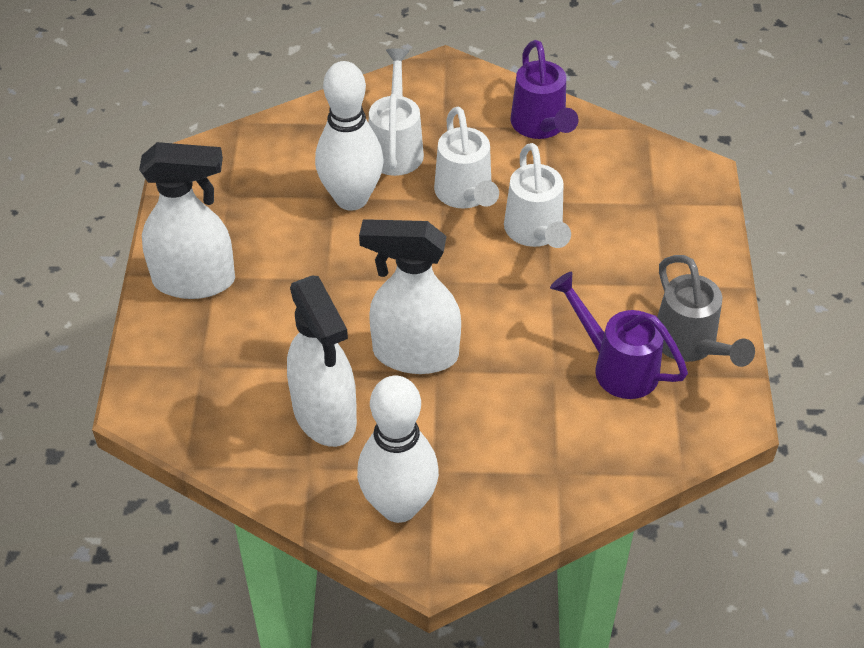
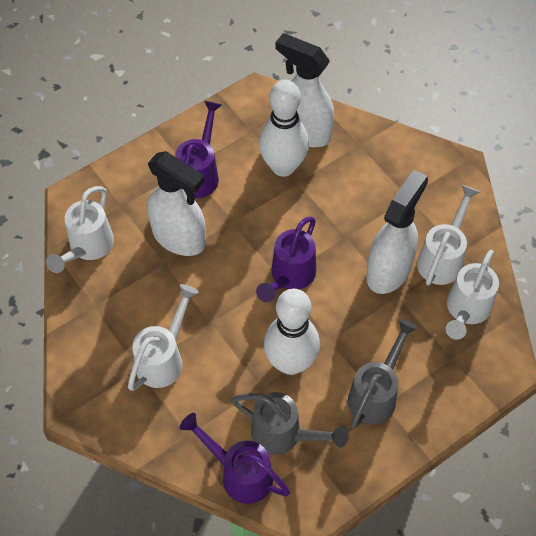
grey watering can: 1 -> 2
purple watering can: 2 -> 3
white watering can: 3 -> 4

